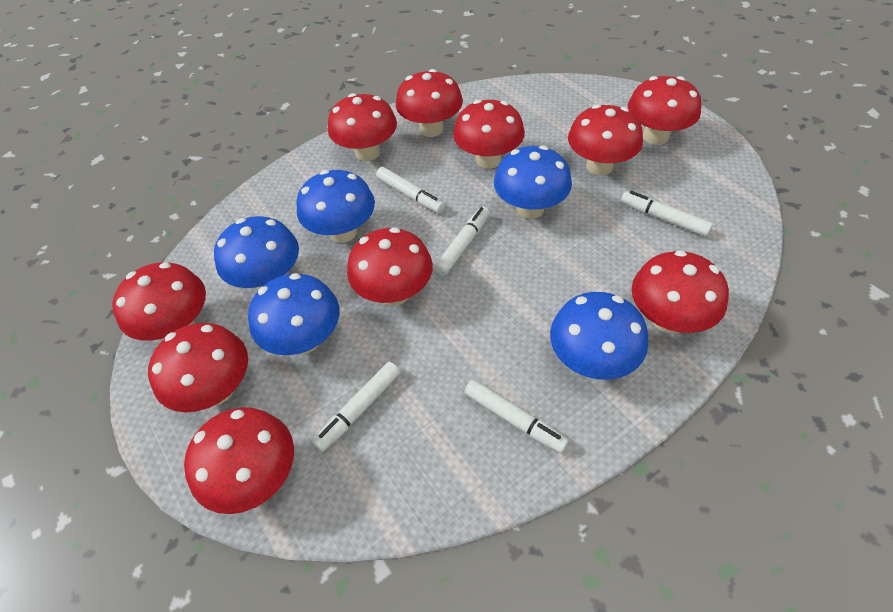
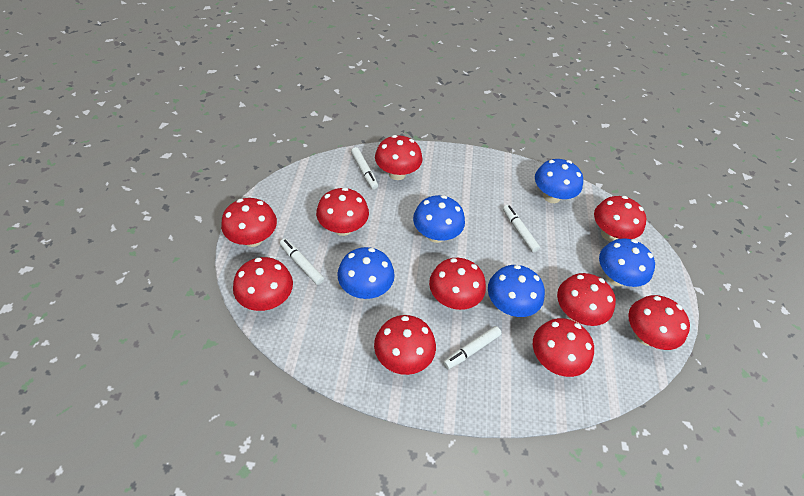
white marker: 5 -> 4

